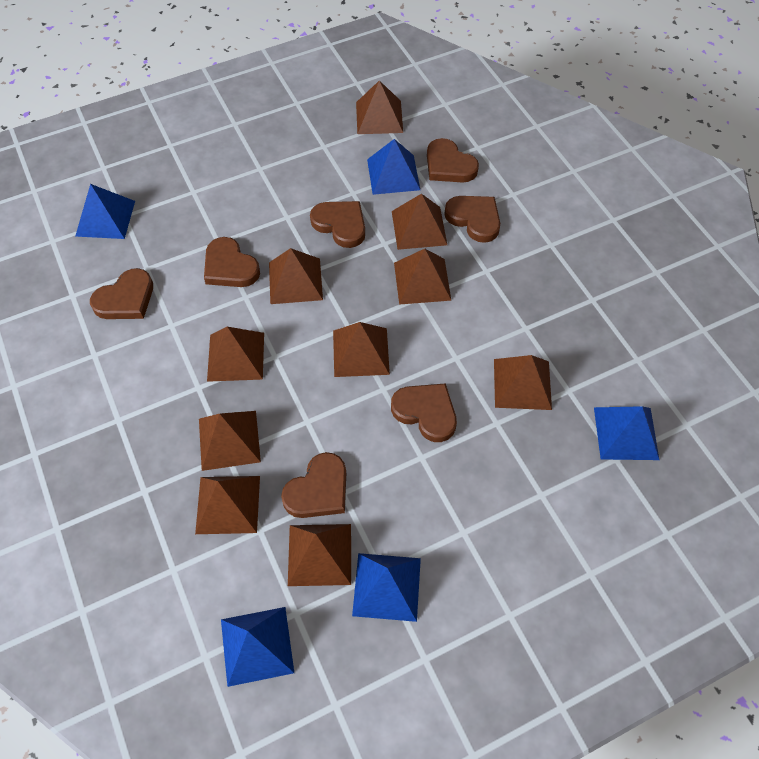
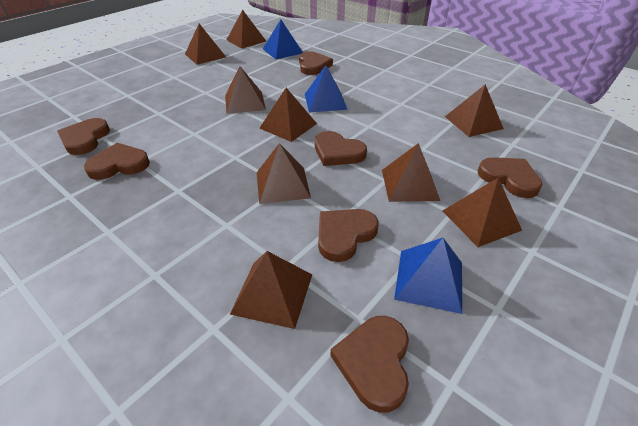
blue pyramid: 5 -> 3
brown pyramid: 10 -> 9

